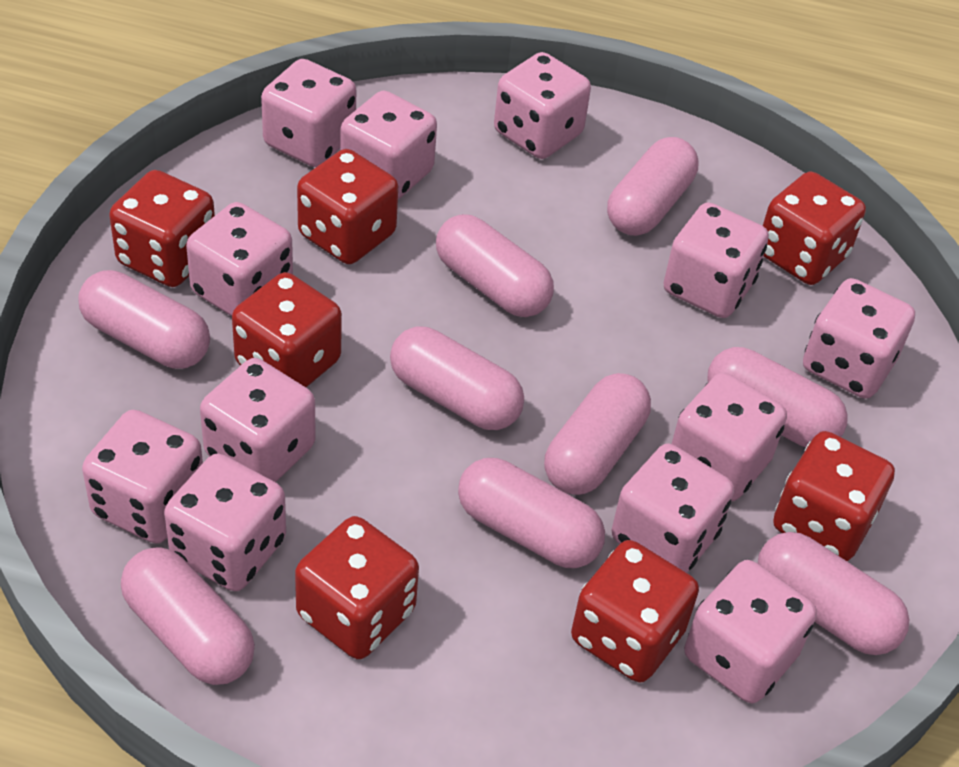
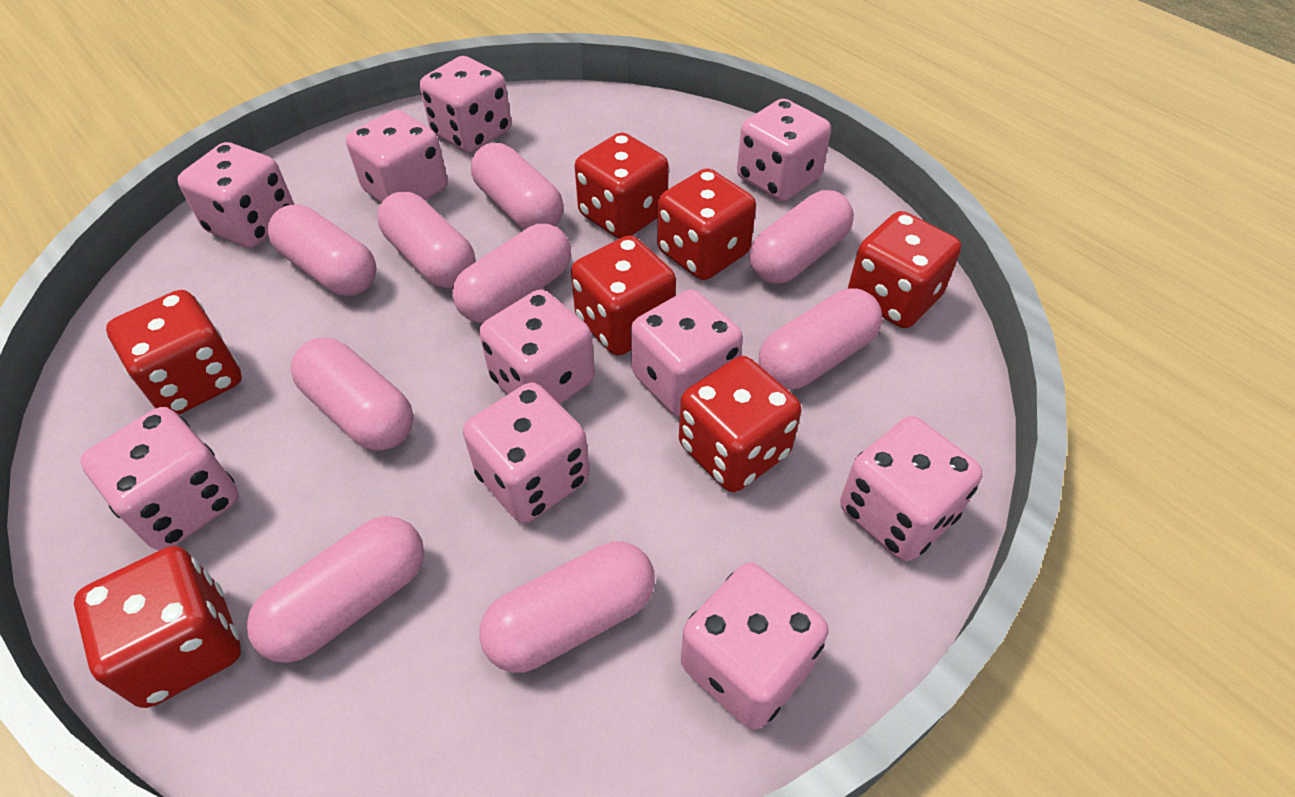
pink dice: 12 -> 10

